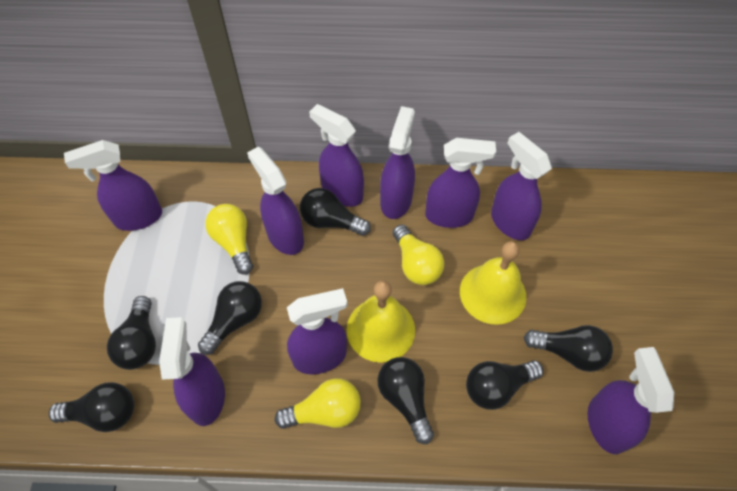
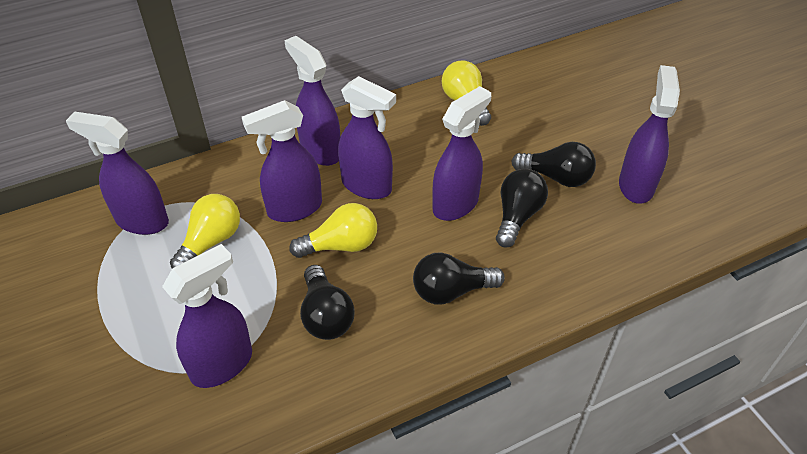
black light bulb: 7 -> 4
purple spray bottle: 9 -> 7
yellow bell: 2 -> 0

